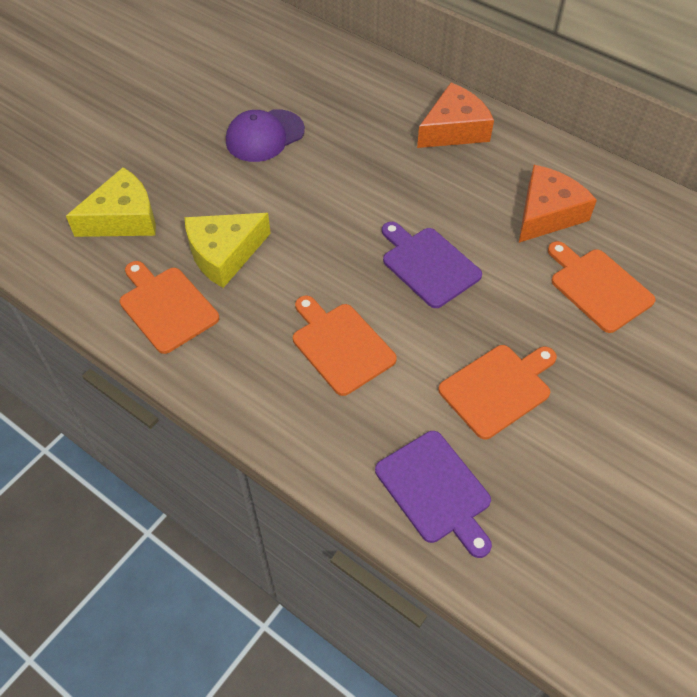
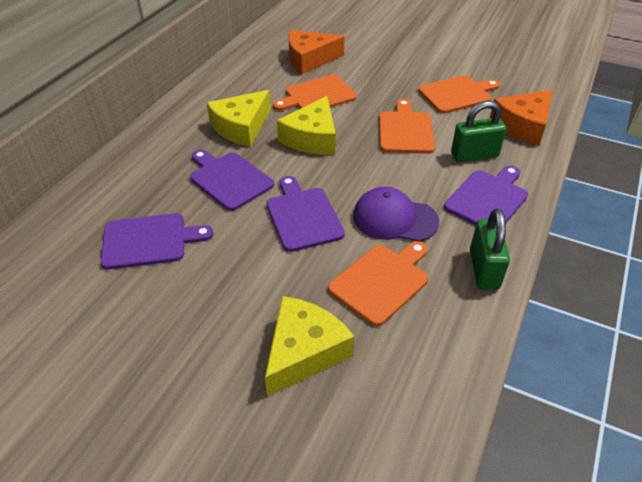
green padlock: 0 -> 2
purple cutting board: 2 -> 4
yellow cheese: 2 -> 3

